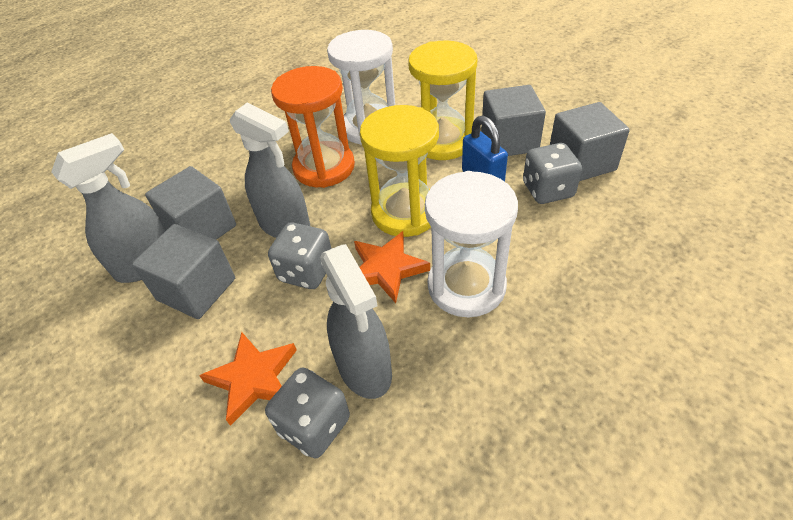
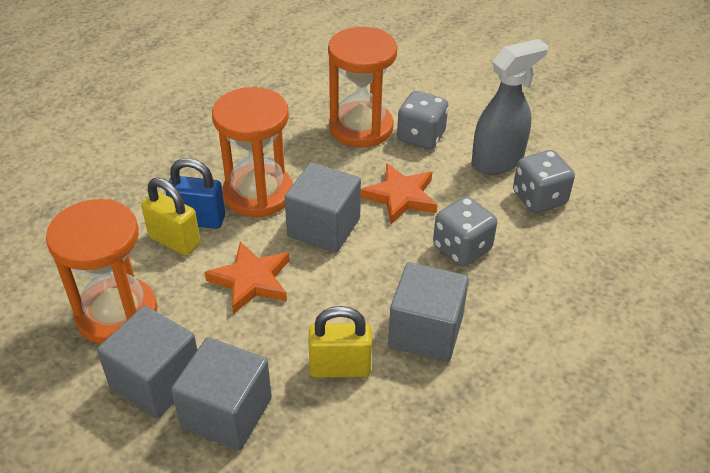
grey spray bottle: 3 -> 1
orange hourglass: 1 -> 3
white hourglass: 2 -> 0
yellow hourglass: 2 -> 0
yellow padlock: 0 -> 2

